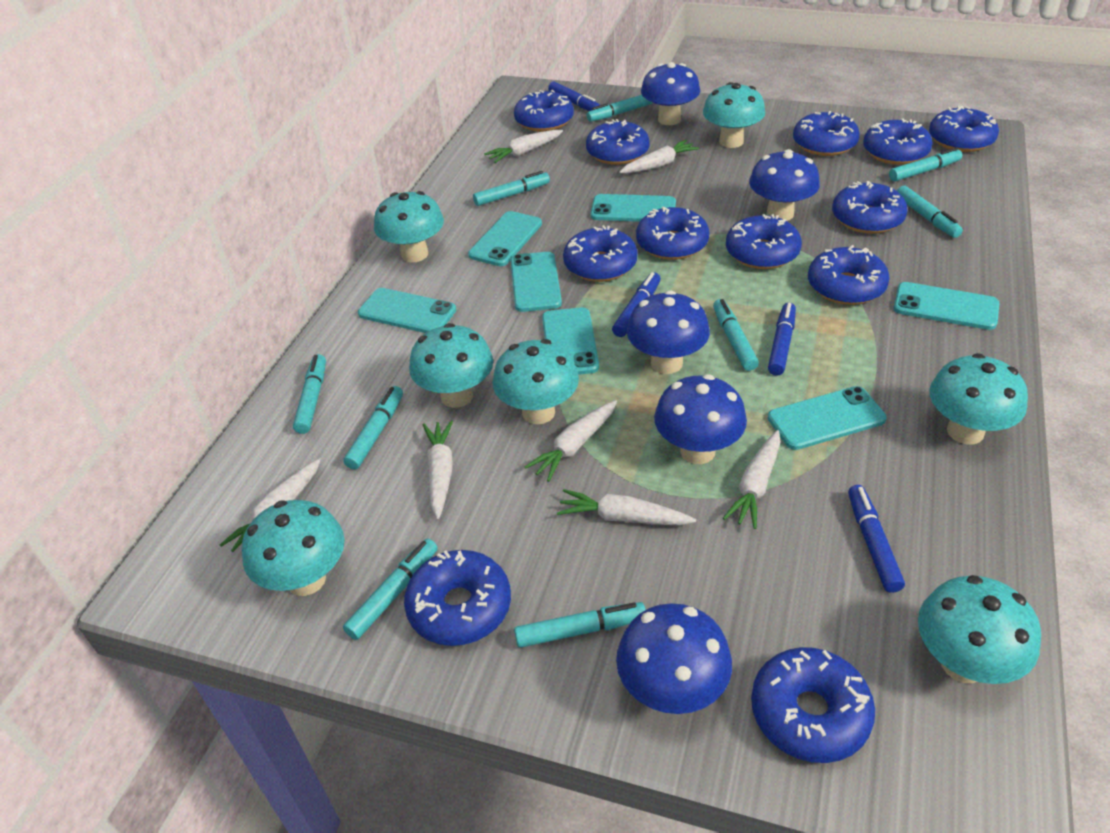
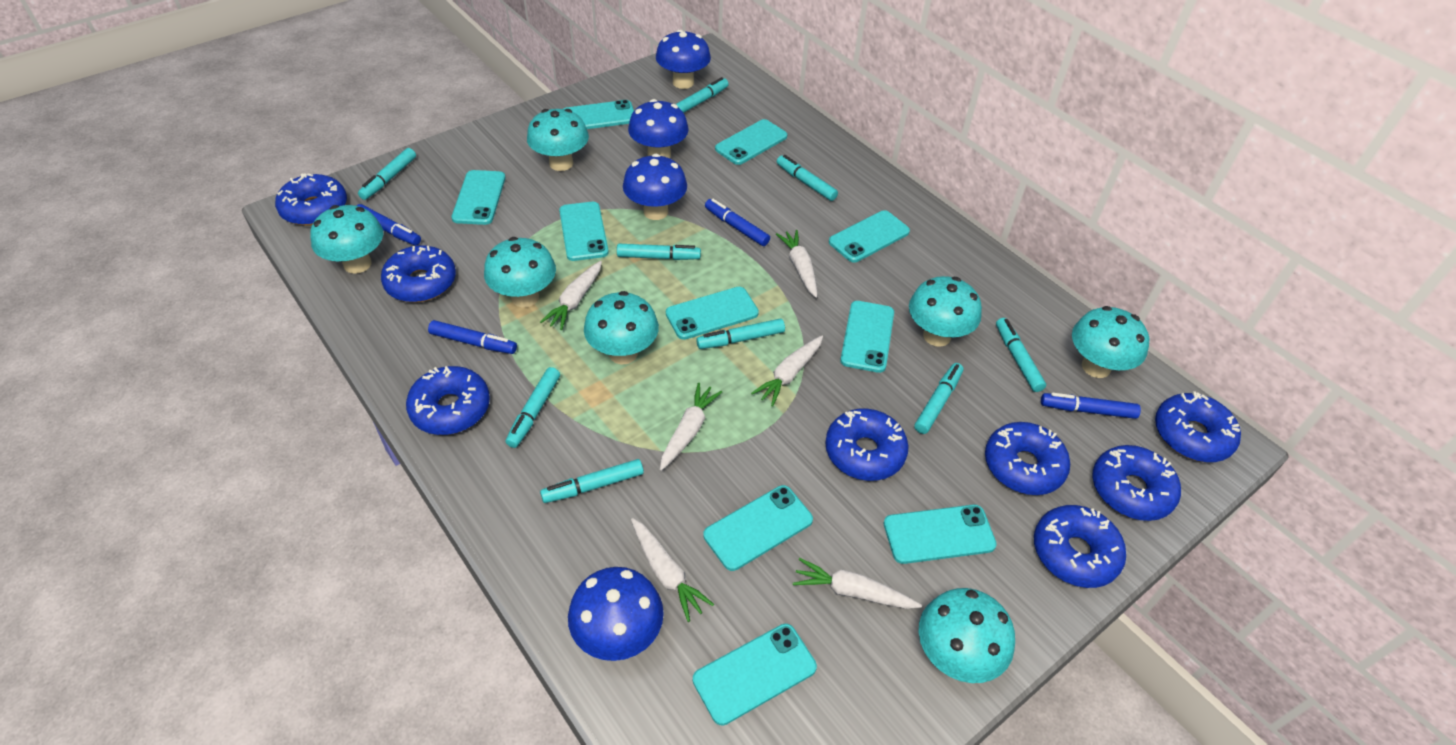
blue donut: 12 -> 8
blue mushroom: 5 -> 4
turquoise phone: 7 -> 10
white carrot: 7 -> 6

